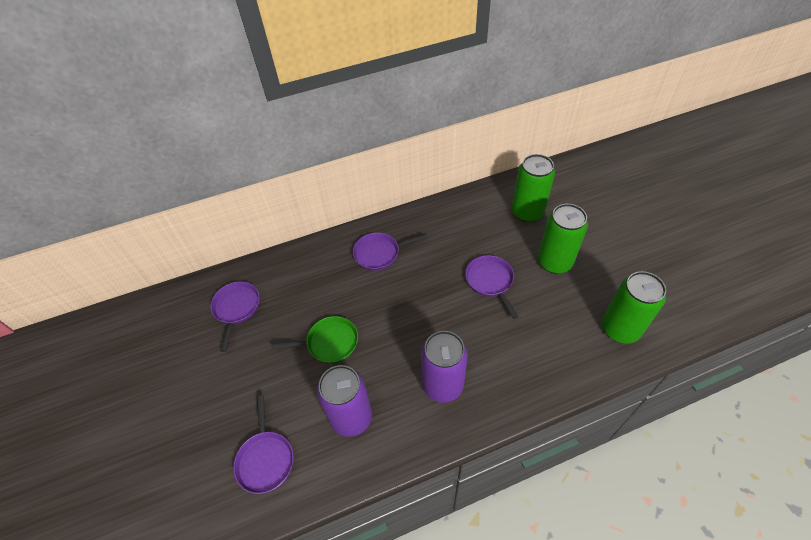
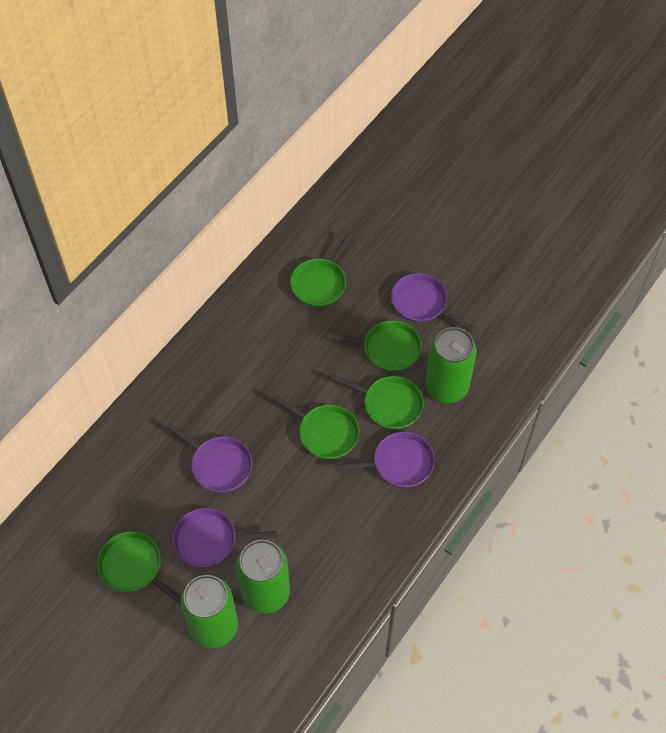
green pan: 1 -> 5
purple can: 2 -> 0

